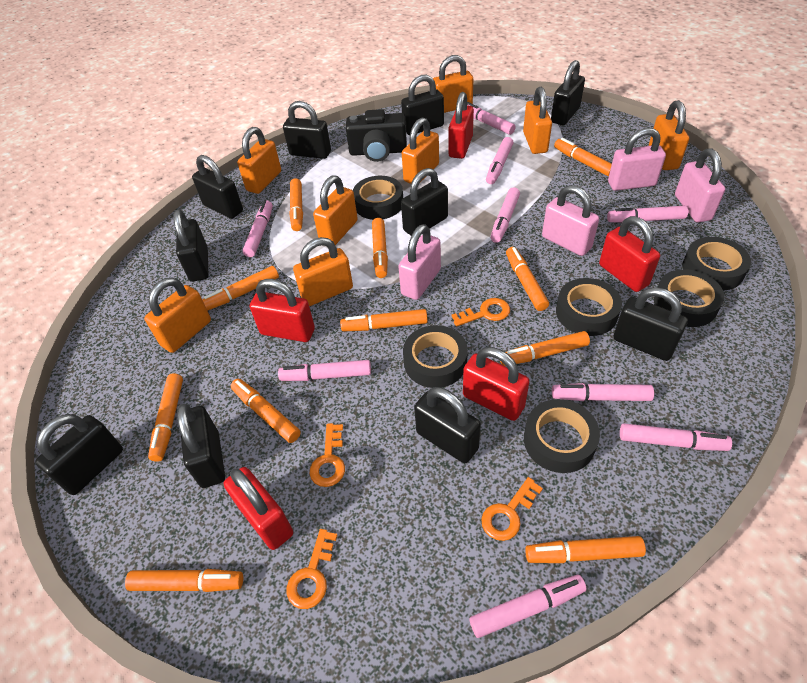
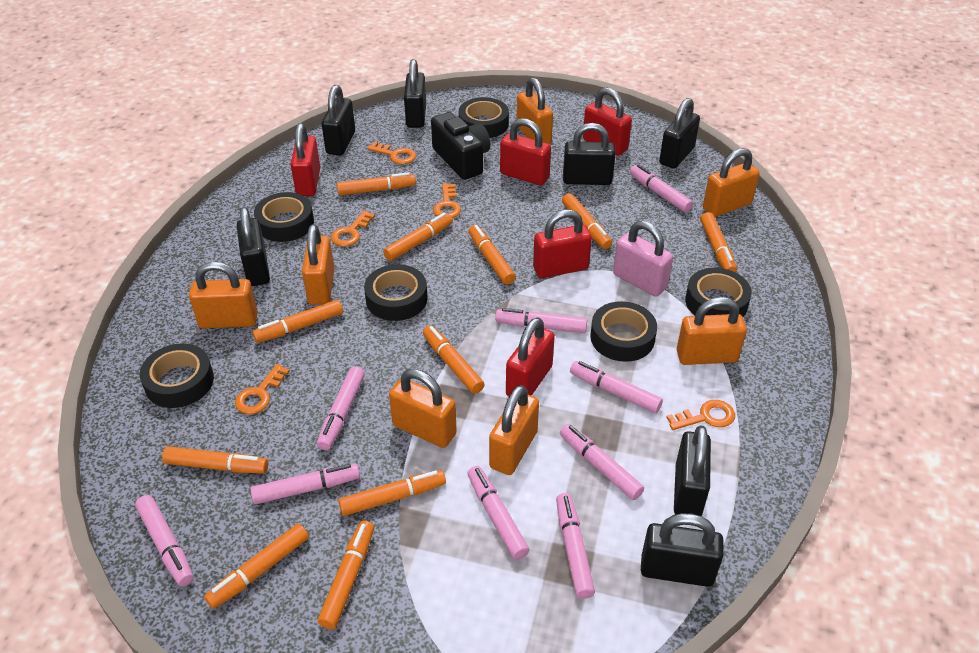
black padlock: 10 -> 7
orange key: 4 -> 5
orange padlock: 8 -> 7
pink padlock: 4 -> 1

